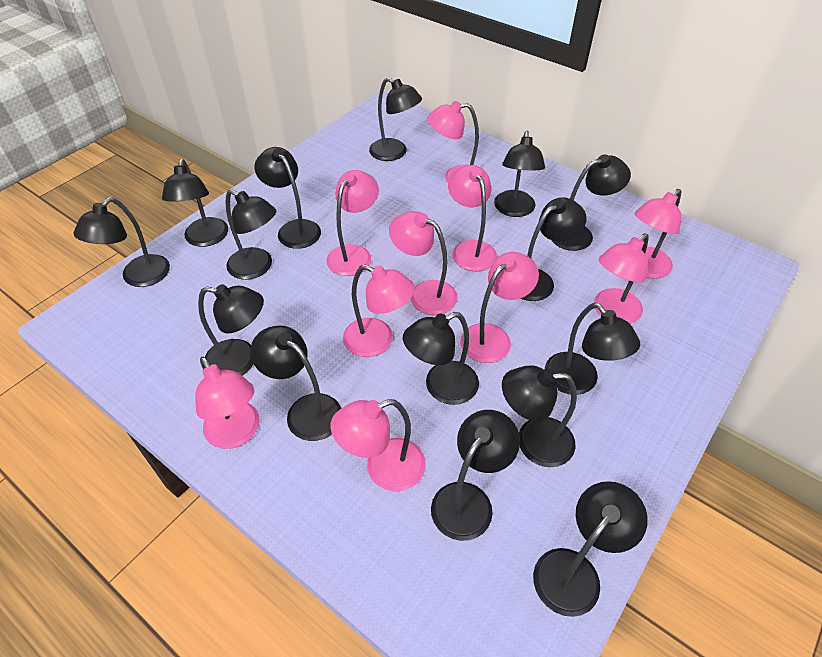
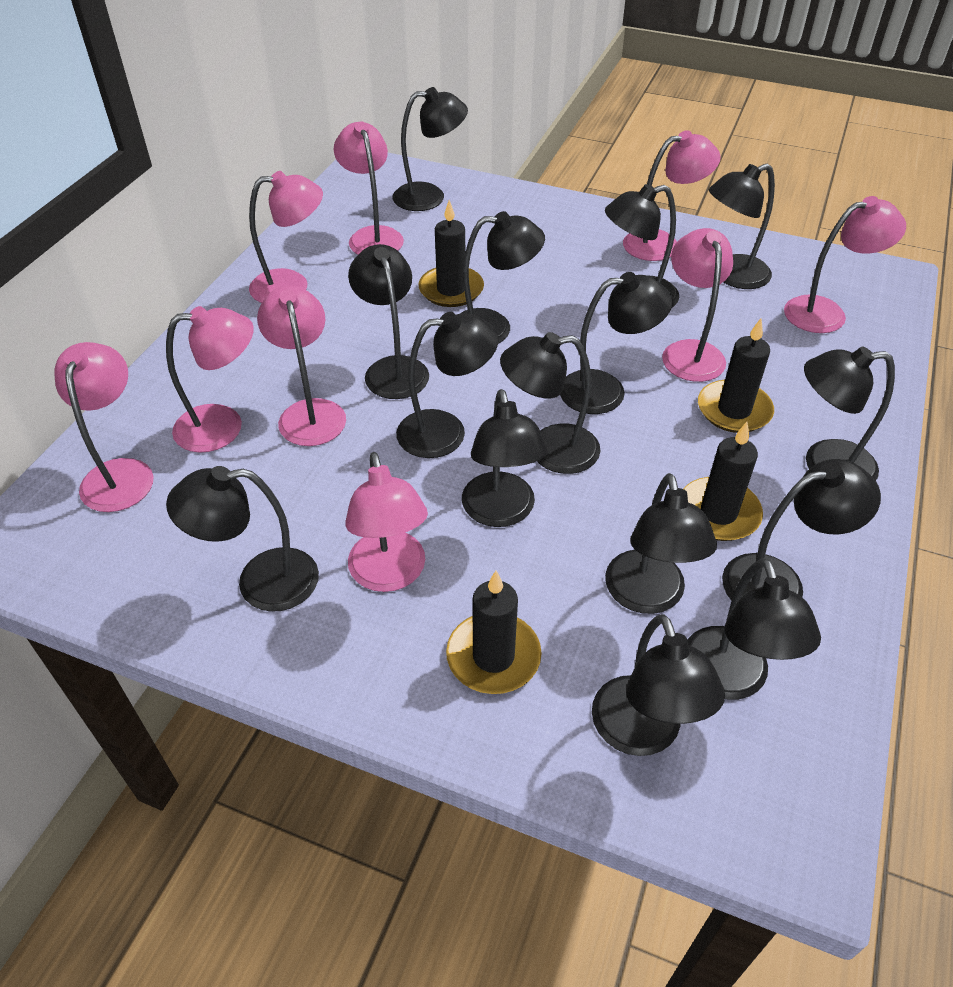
black candle: 0 -> 4
pink lamp: 10 -> 9

